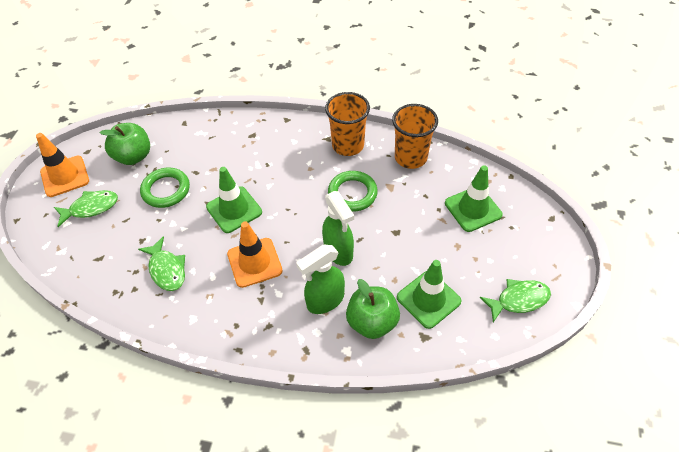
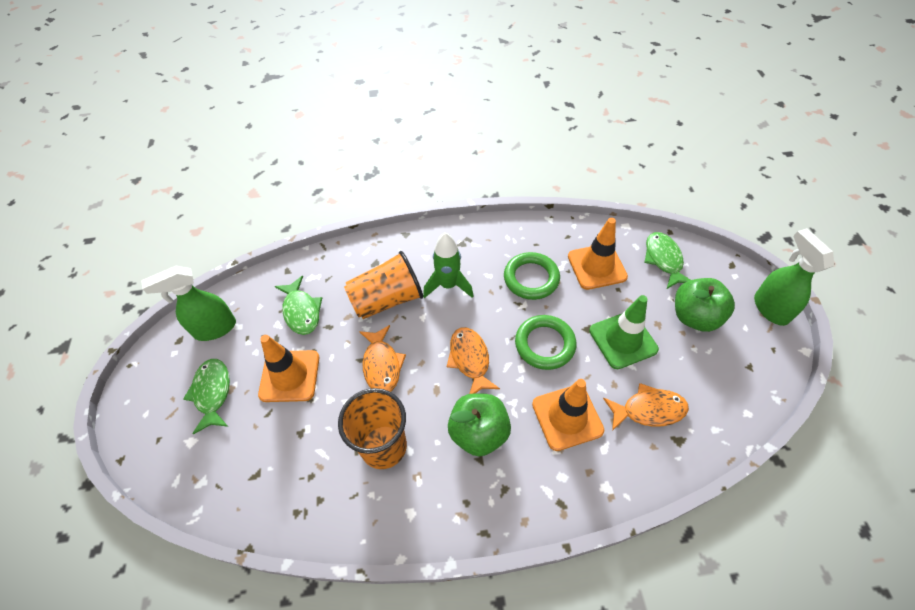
green rocket: 0 -> 1
green traffic cone: 3 -> 1
orange fish: 0 -> 3
orange traffic cone: 2 -> 3

